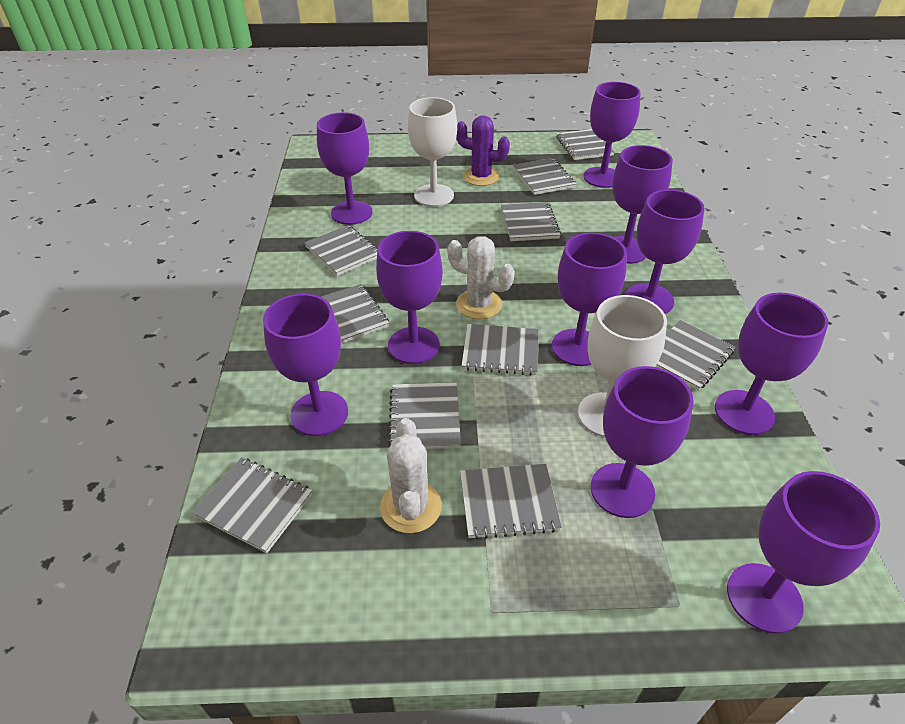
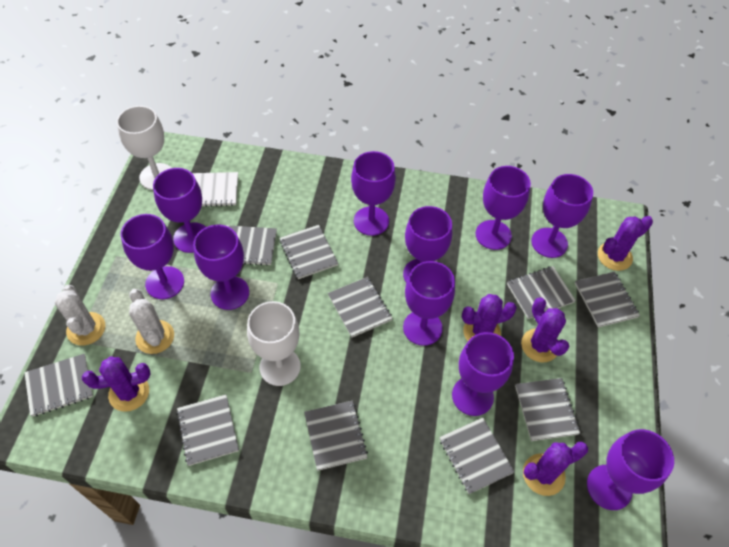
purple cactus: 1 -> 5
white notebook: 0 -> 1

